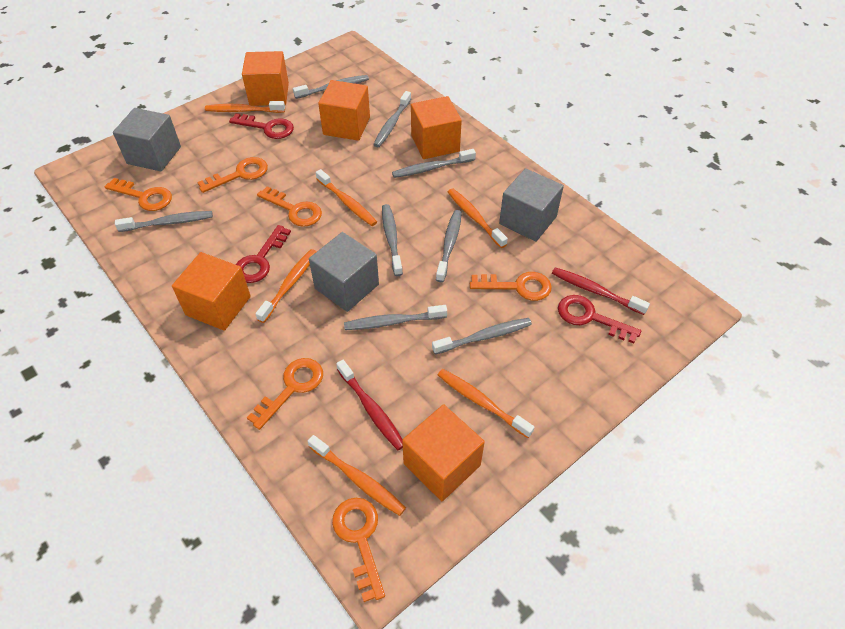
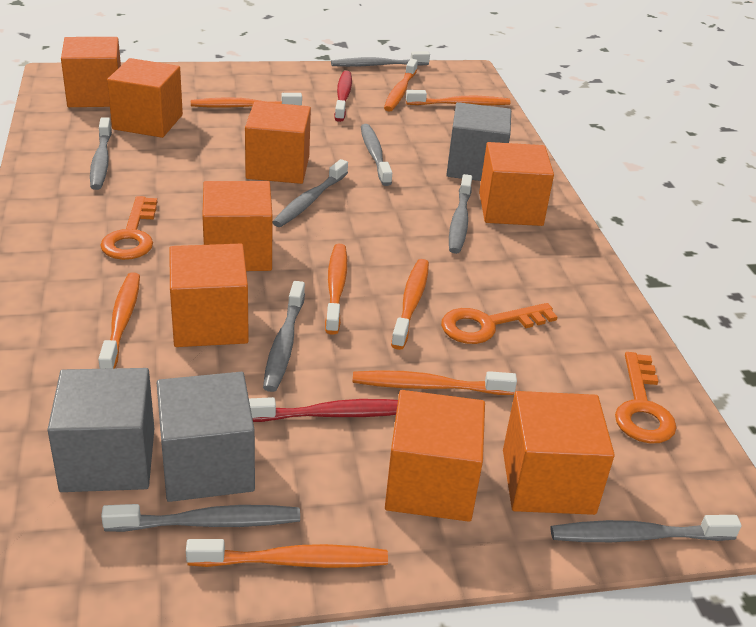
orange cube: 5 -> 8
orange key: 6 -> 3
orange toothbrush: 6 -> 8
red key: 3 -> 0

